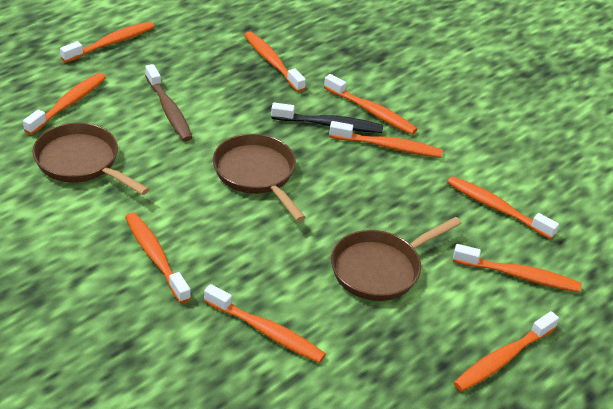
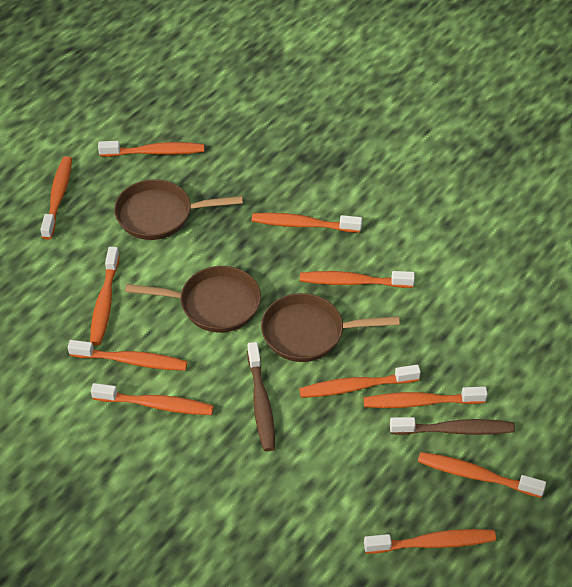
black toothbrush: 1 -> 0
brown toothbrush: 1 -> 2
orange toothbrush: 10 -> 11

